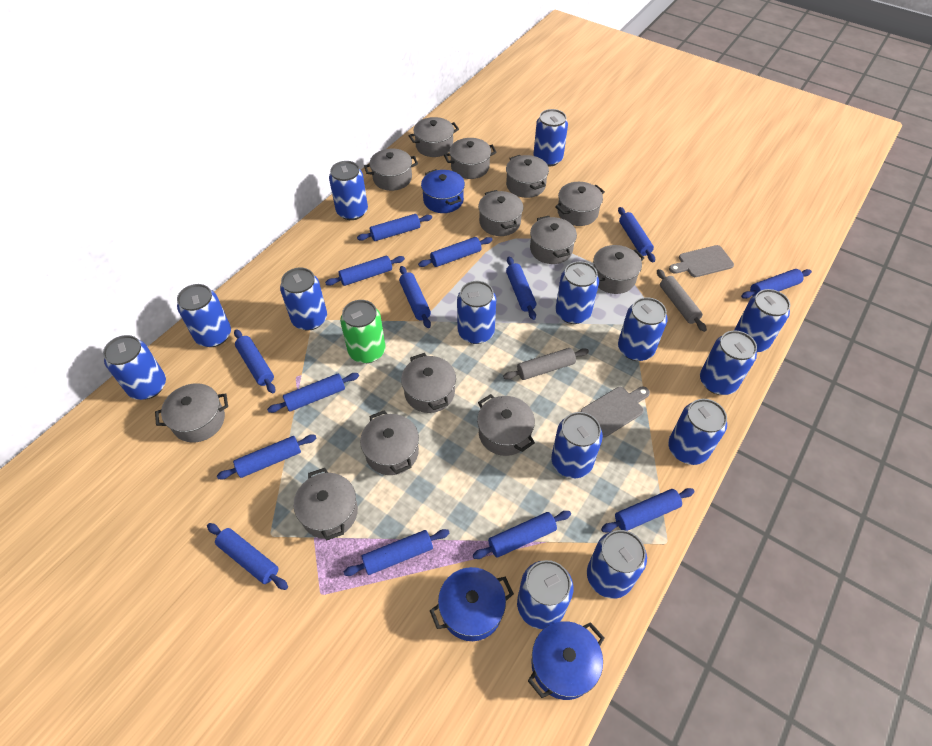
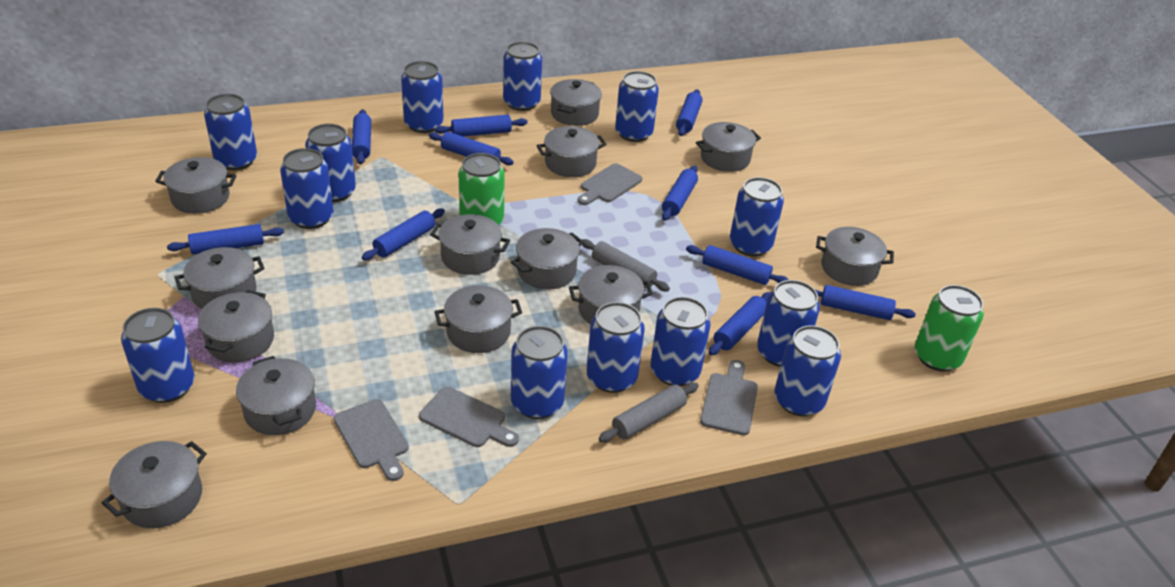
blue can: 14 -> 13
blue pot: 3 -> 0
blue rolling pin: 14 -> 10
green can: 1 -> 2
grey cutting board: 2 -> 4

